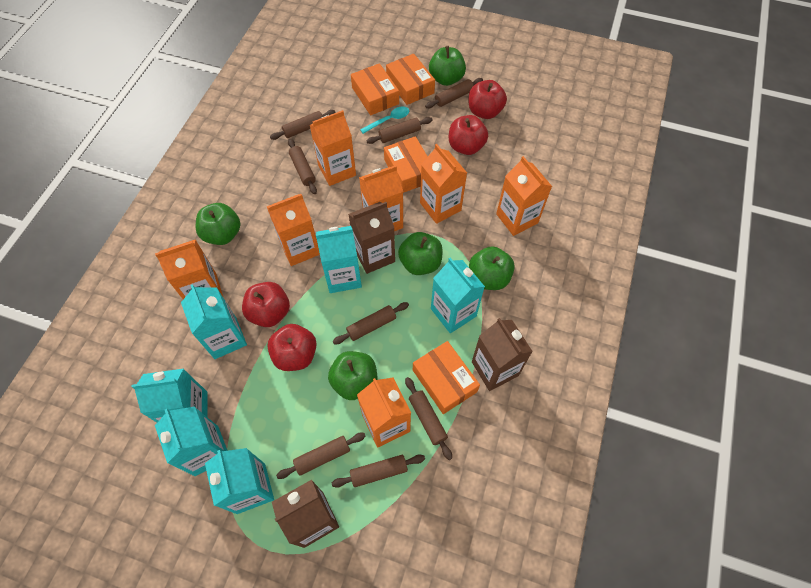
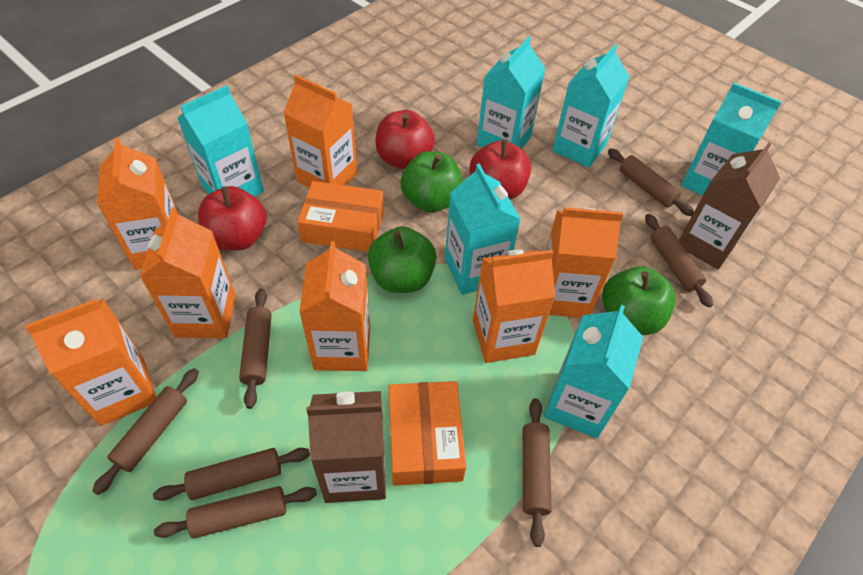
brown carton: 3 -> 2
brown rolling pin: 8 -> 7
green apple: 5 -> 3
orange box: 4 -> 2
red apple: 4 -> 3
turquoise spoon: 1 -> 0

